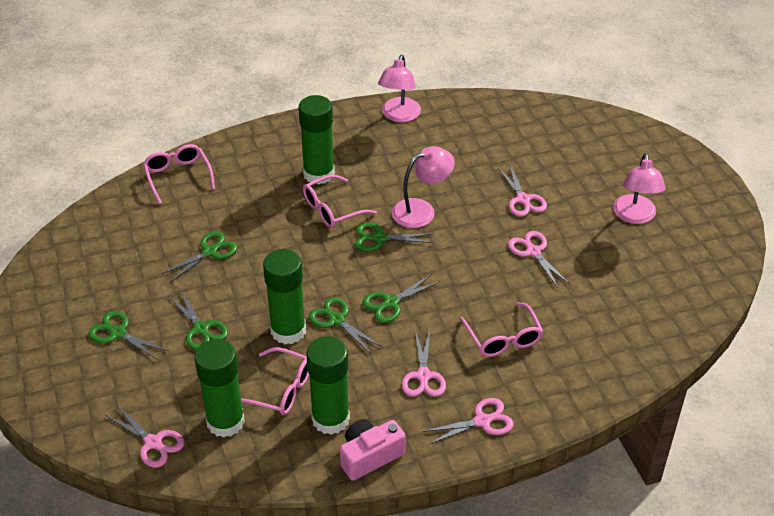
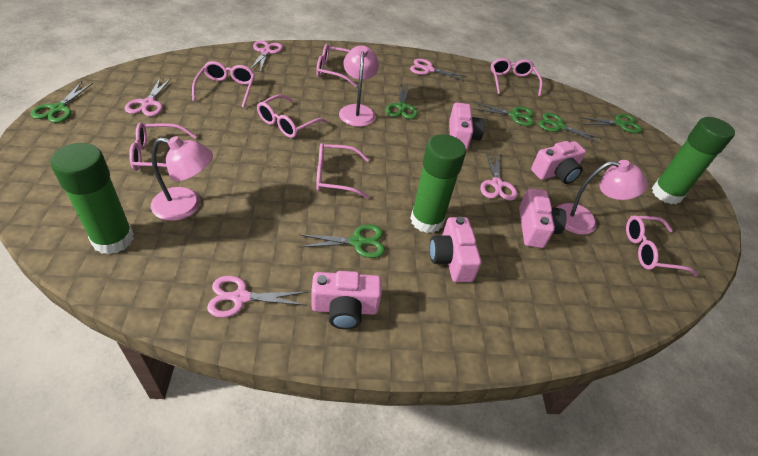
green glue stick: 4 -> 3
pink camera: 1 -> 5
pink glasses: 4 -> 7

